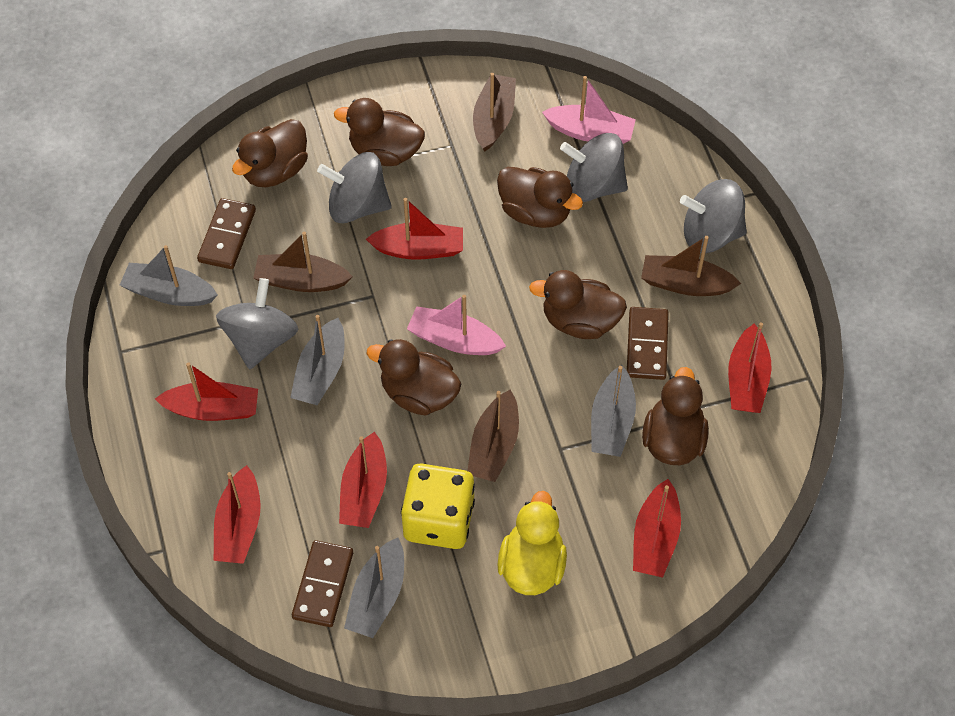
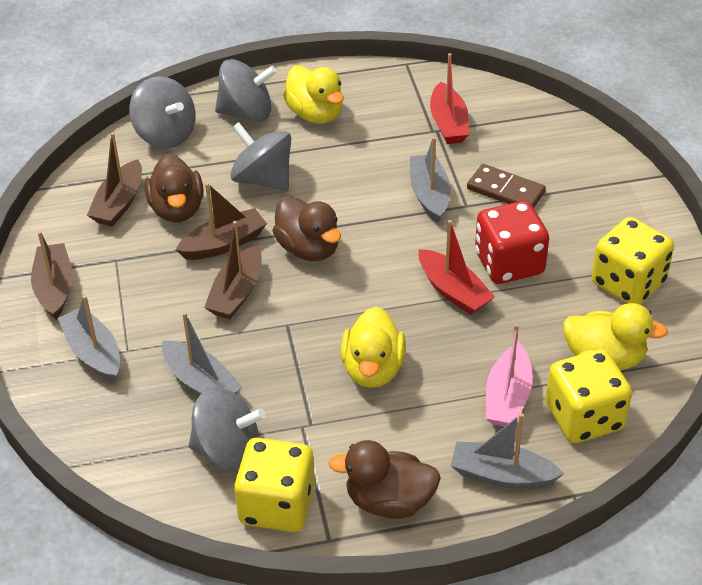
brown domino: 3 -> 1
brown duck: 6 -> 3
pink boat: 2 -> 1
red boat: 6 -> 2
red dice: 0 -> 1
yellow dice: 1 -> 3
yellow duck: 1 -> 3

